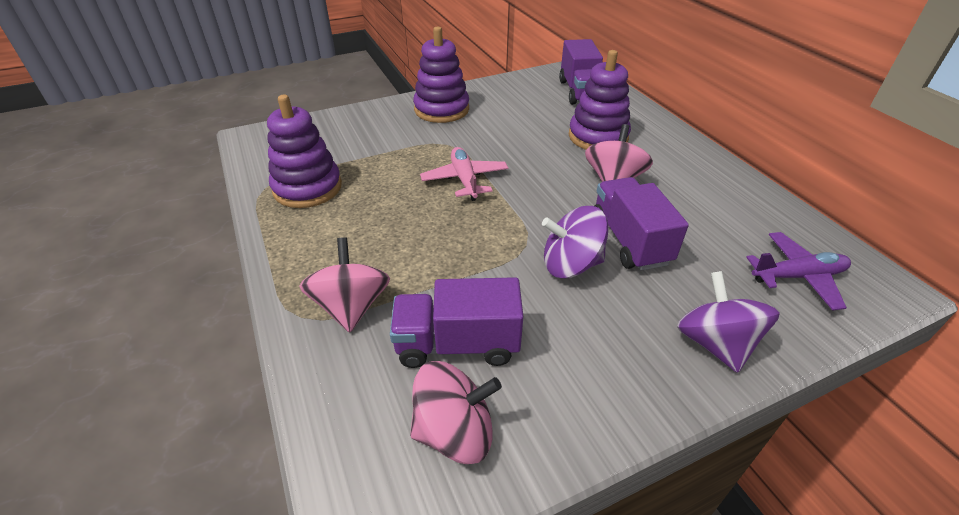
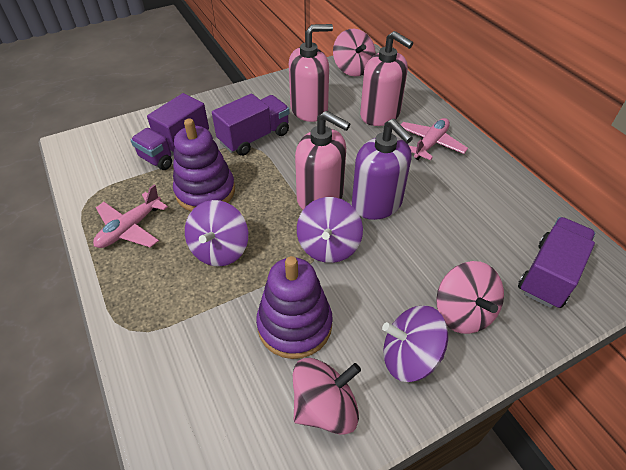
pink plane: 1 -> 2
pink soap dispenser: 0 -> 3
purple plane: 1 -> 0
purple soap dispenser: 0 -> 1
purple spinning top: 2 -> 3
purple stacking toy: 3 -> 2

